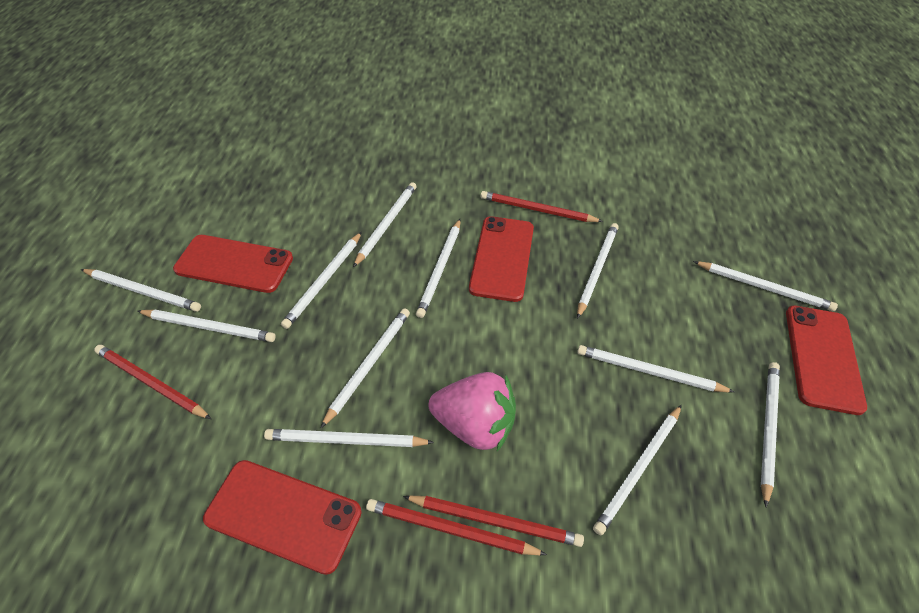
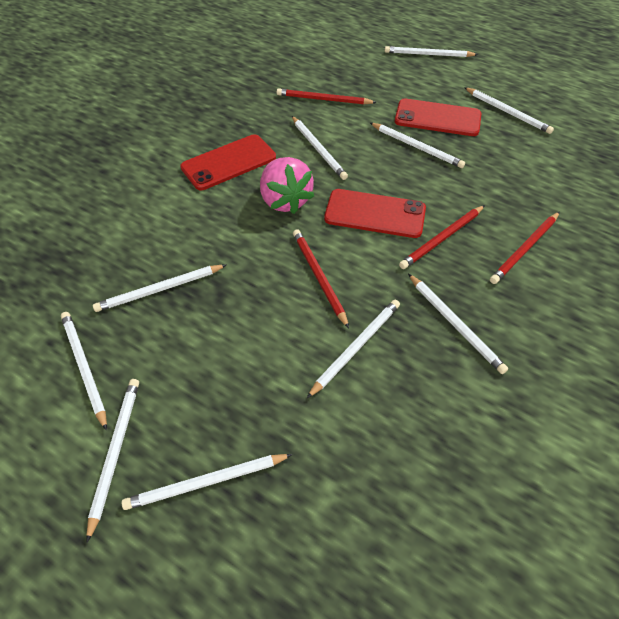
red phone: 4 -> 3
white pencil: 12 -> 10

